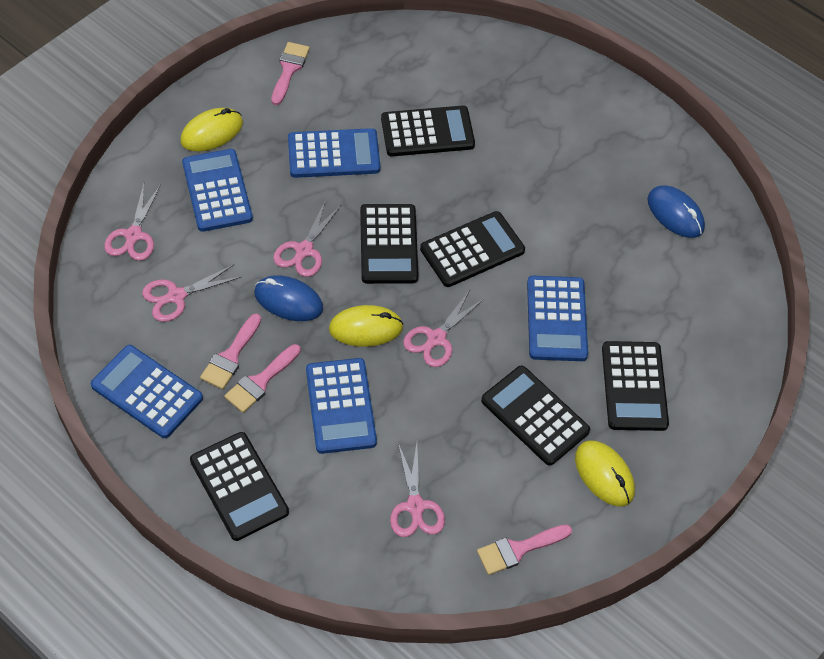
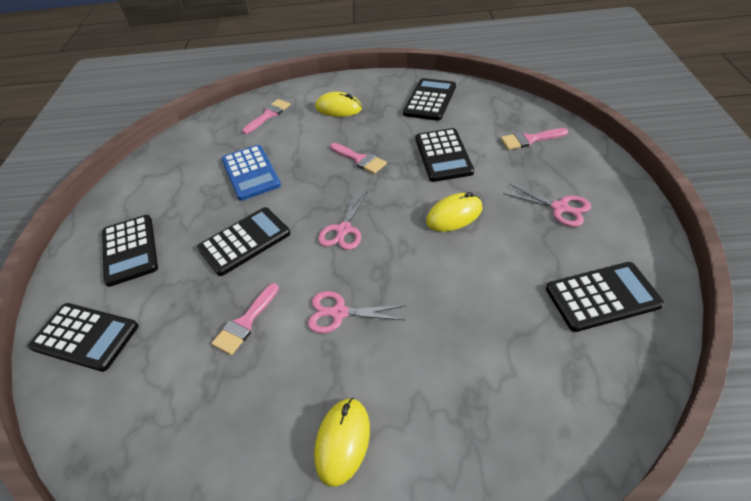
blue calculator: 5 -> 1
blue mouse: 2 -> 0
pink scissors: 5 -> 3

